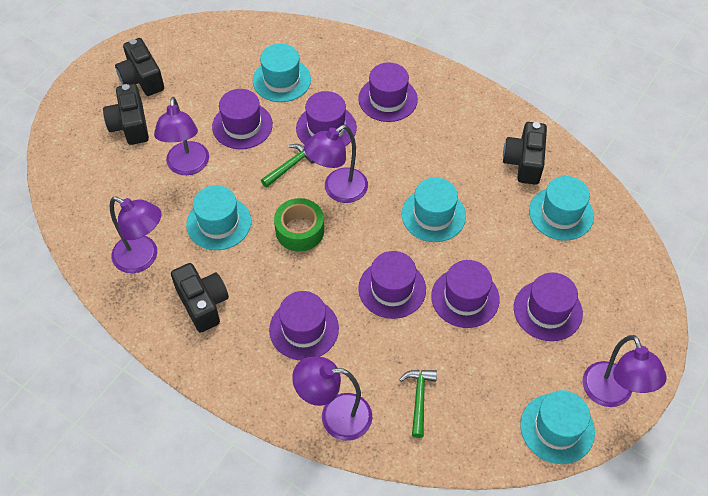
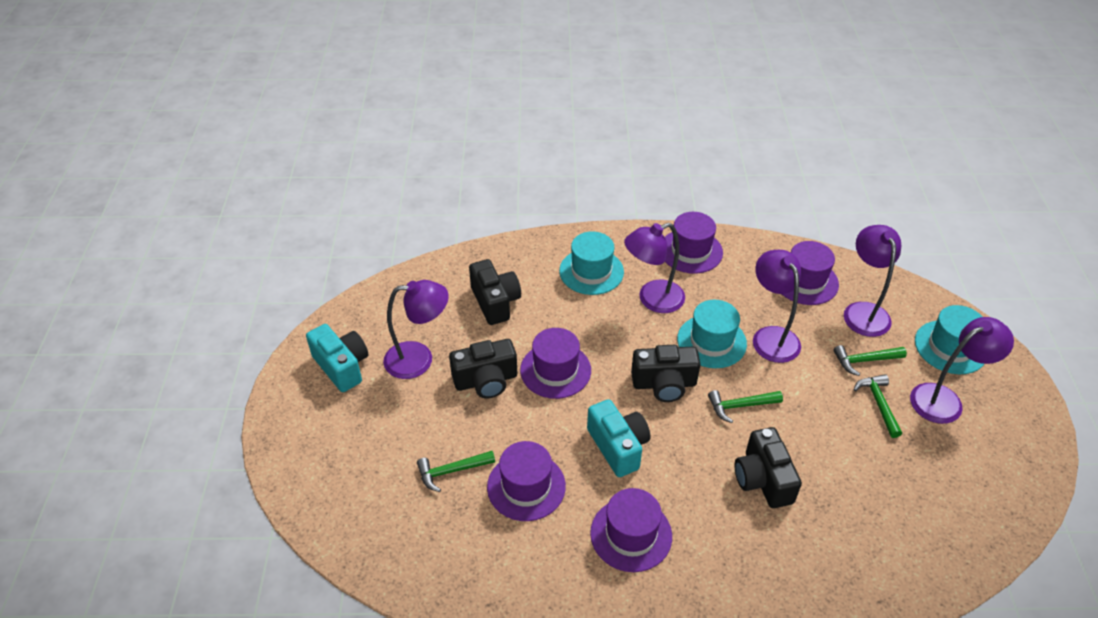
green hammer: 2 -> 4
green tape: 1 -> 0
purple hat: 7 -> 5
turquoise camera: 0 -> 2
turquoise hat: 5 -> 3

